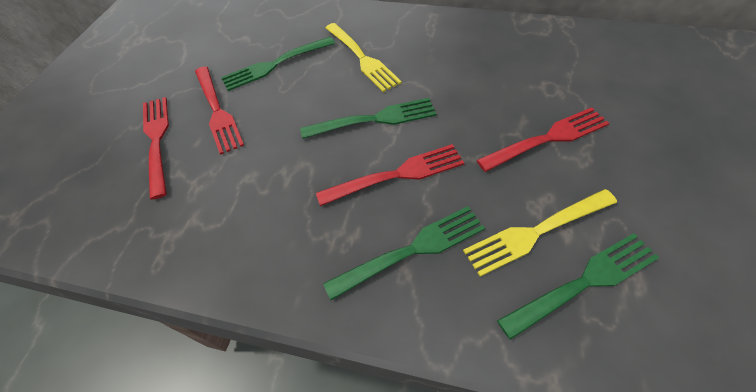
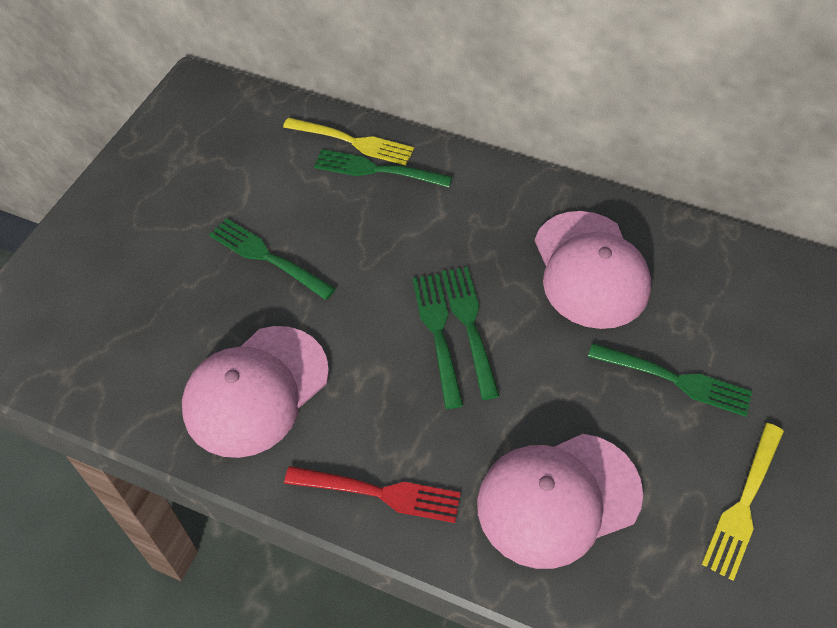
green fork: 4 -> 5
pink cap: 0 -> 3
red fork: 4 -> 1

